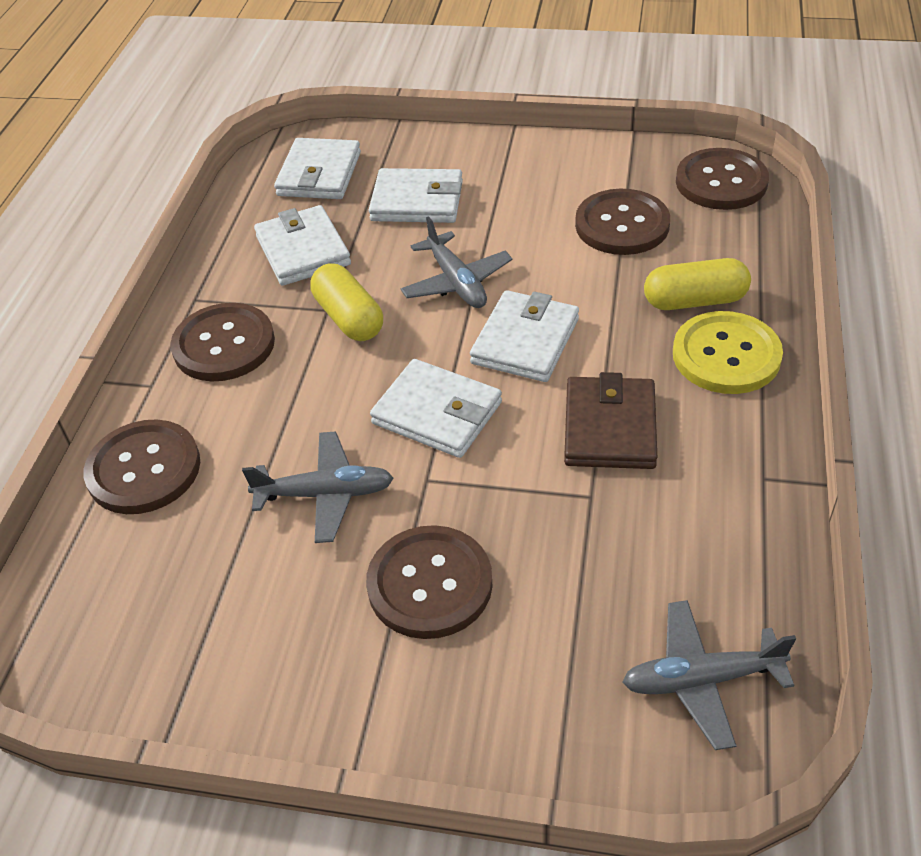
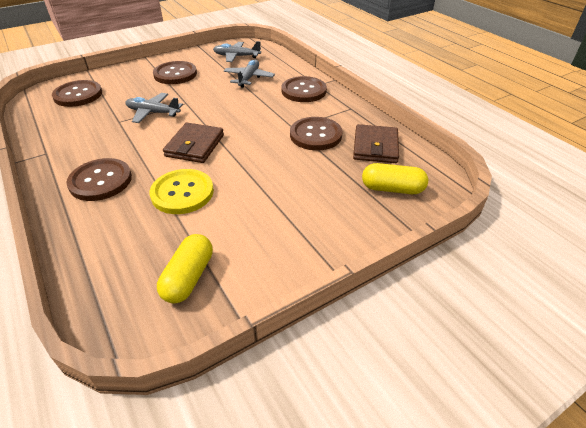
brown wallet: 1 -> 2
white wallet: 5 -> 0

